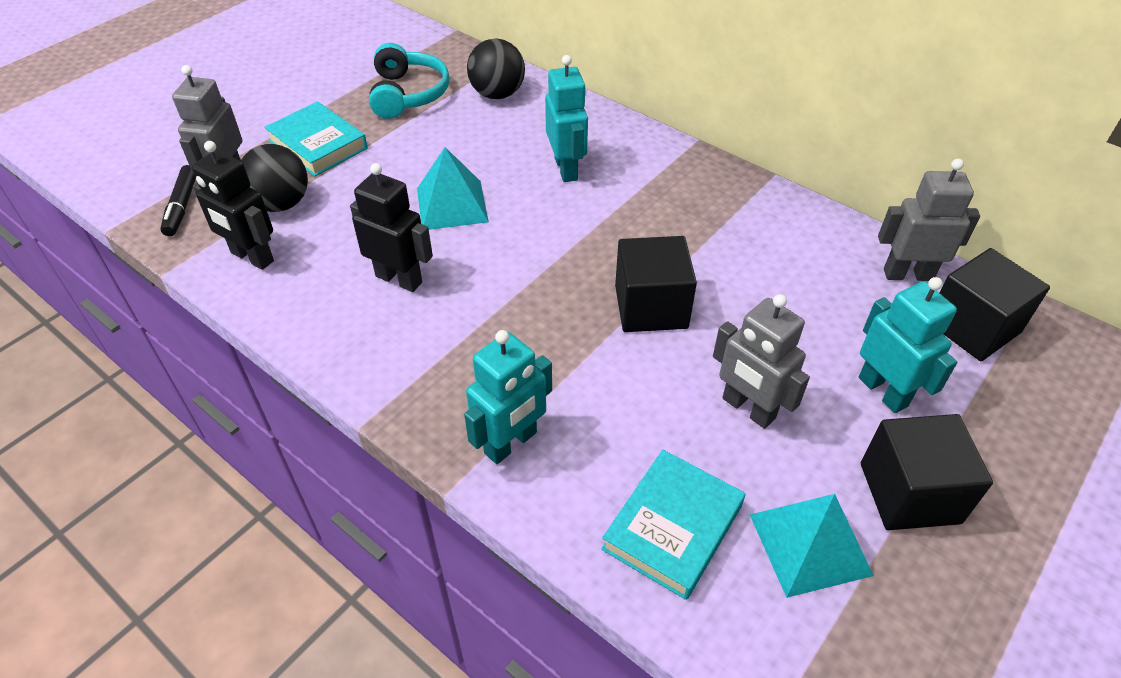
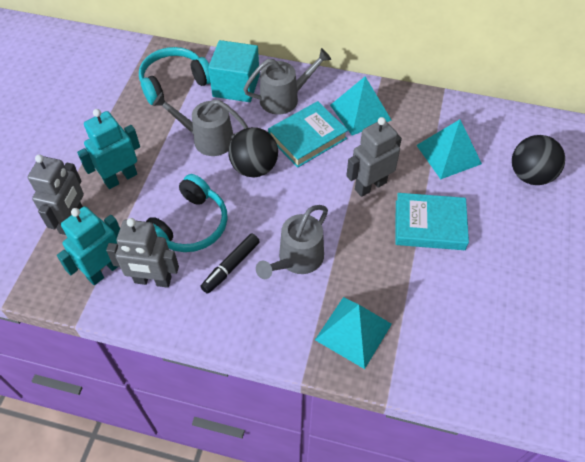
black cube: 3 -> 0
black robot: 2 -> 0
grey watering can: 0 -> 3
turquoise cube: 0 -> 1
turquoise headphones: 1 -> 2
turquoise pyramid: 2 -> 3
turquoise robot: 3 -> 2

